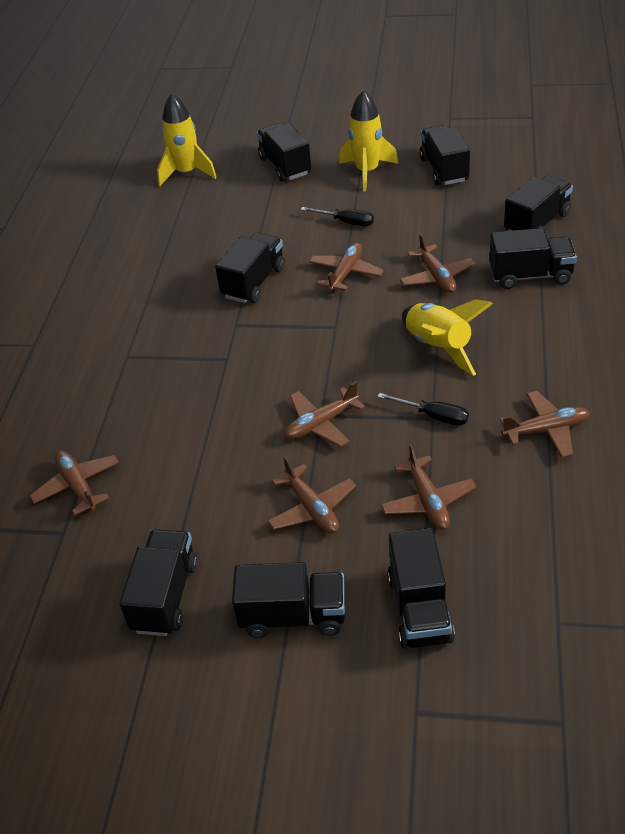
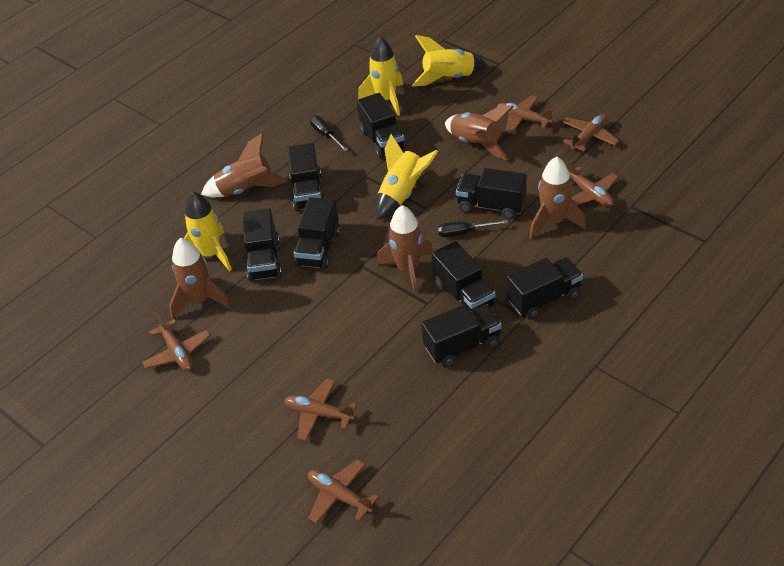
brown plane: 7 -> 6
brown rocket: 0 -> 5
yellow rocket: 3 -> 4

